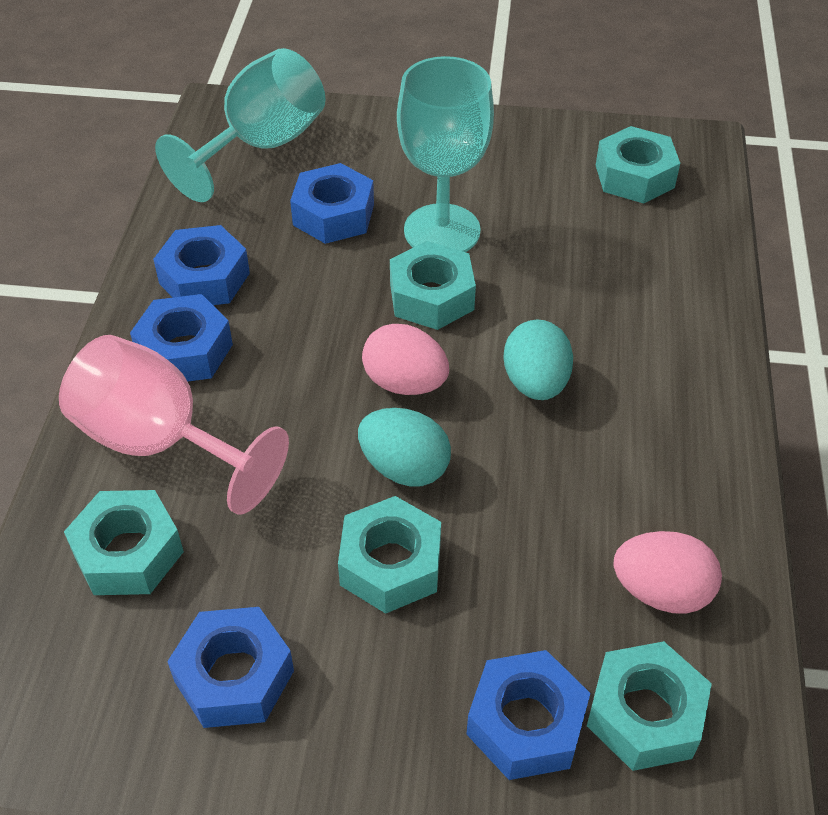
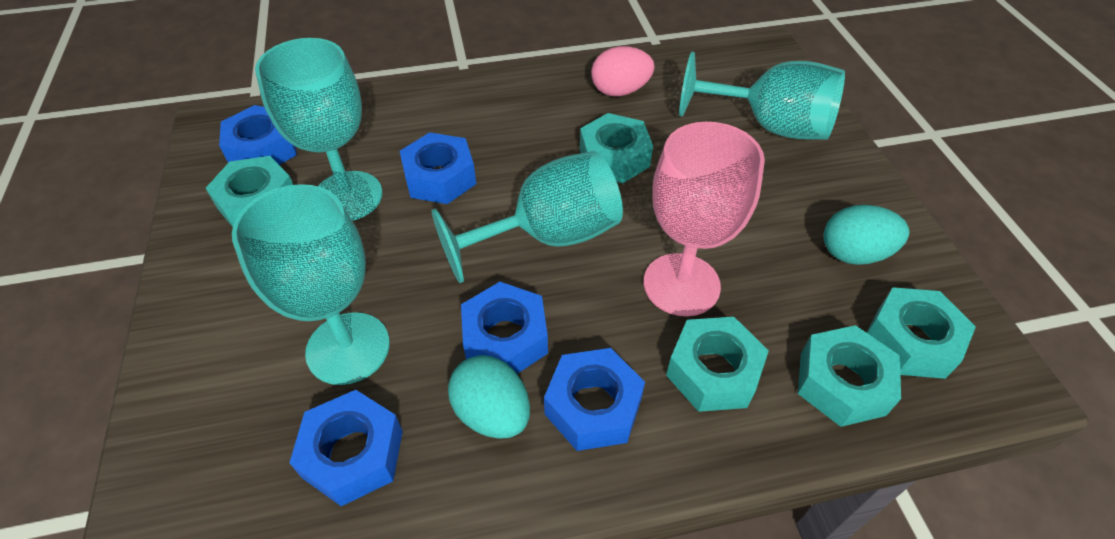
pink egg: 2 -> 1
turquoise goblet: 2 -> 4

